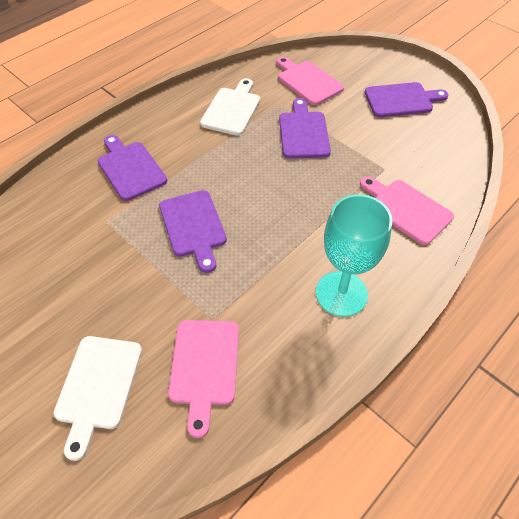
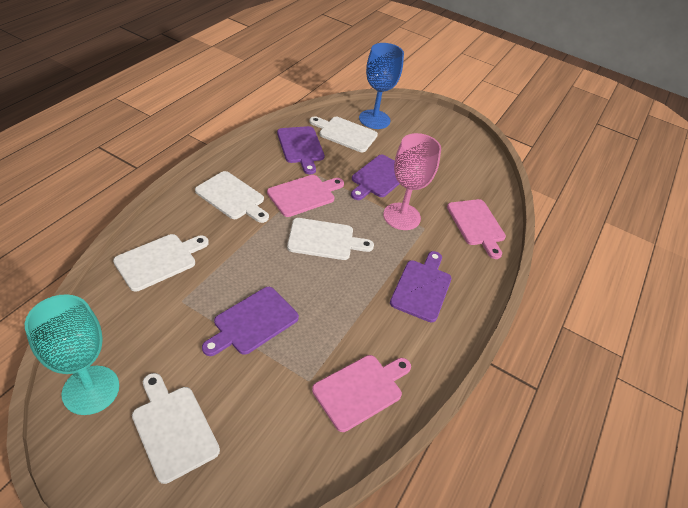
blue goblet: 0 -> 1
pink goblet: 0 -> 1
white cutting board: 2 -> 5

